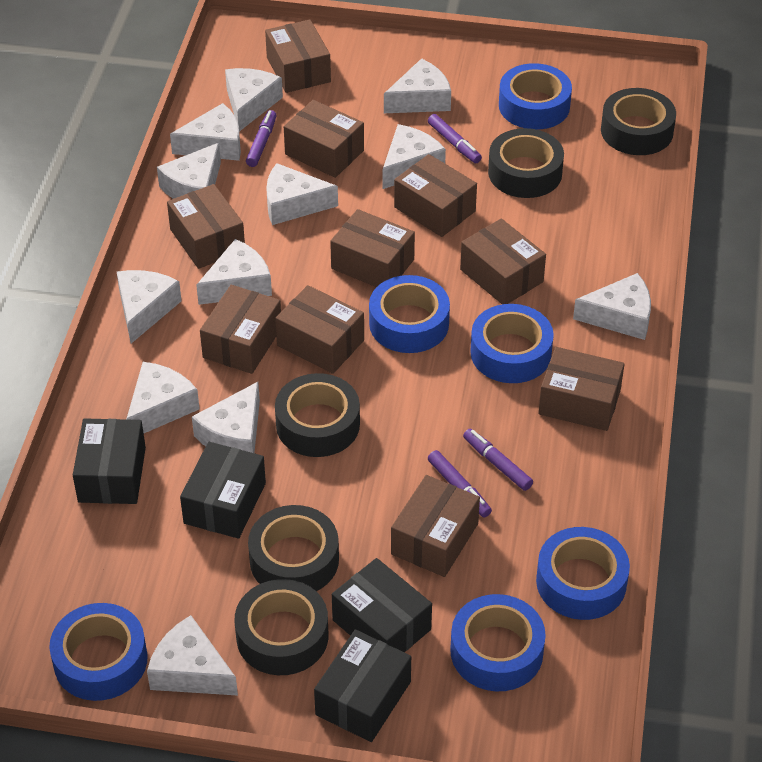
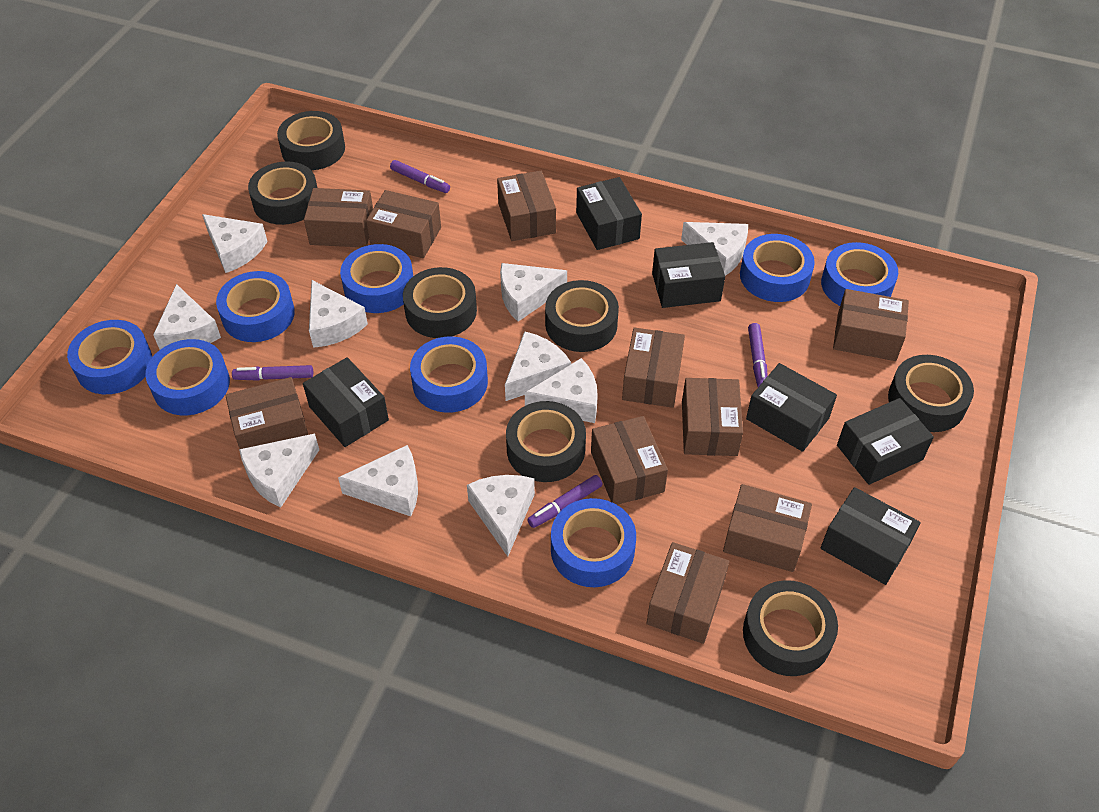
black box: 4 -> 6
black tape: 5 -> 7
blue tape: 6 -> 8
white cheese: 12 -> 10

